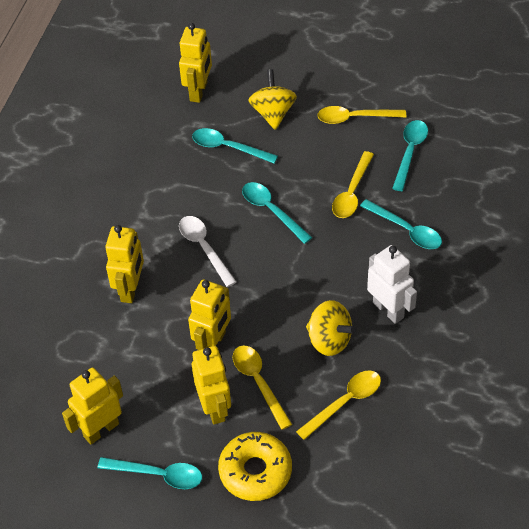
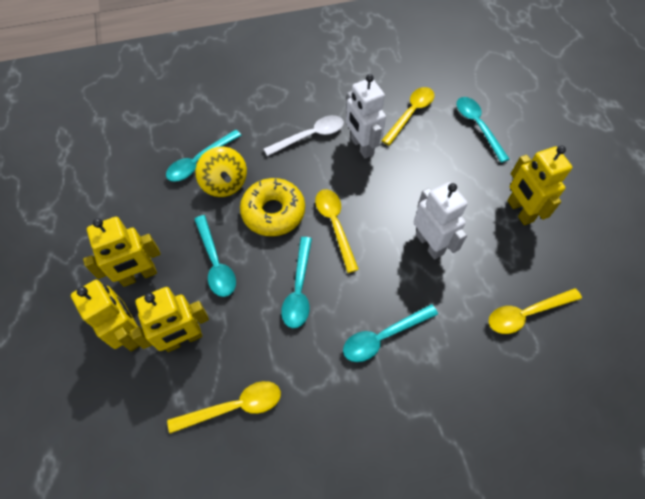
white robot: 1 -> 2
yellow robot: 5 -> 4
yellow spinning top: 2 -> 1

